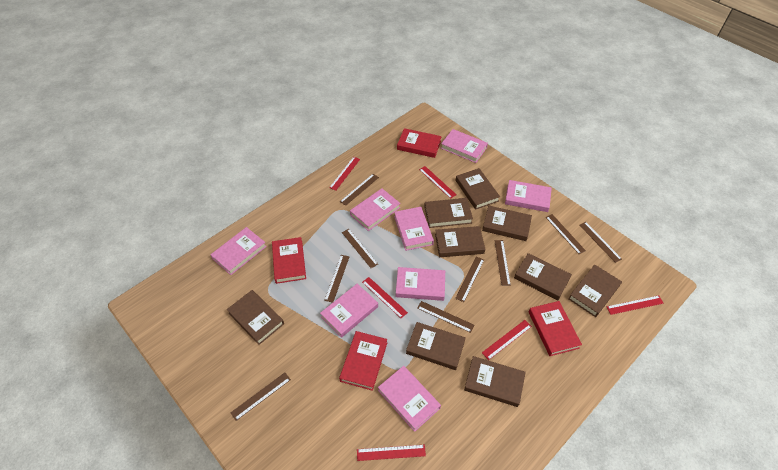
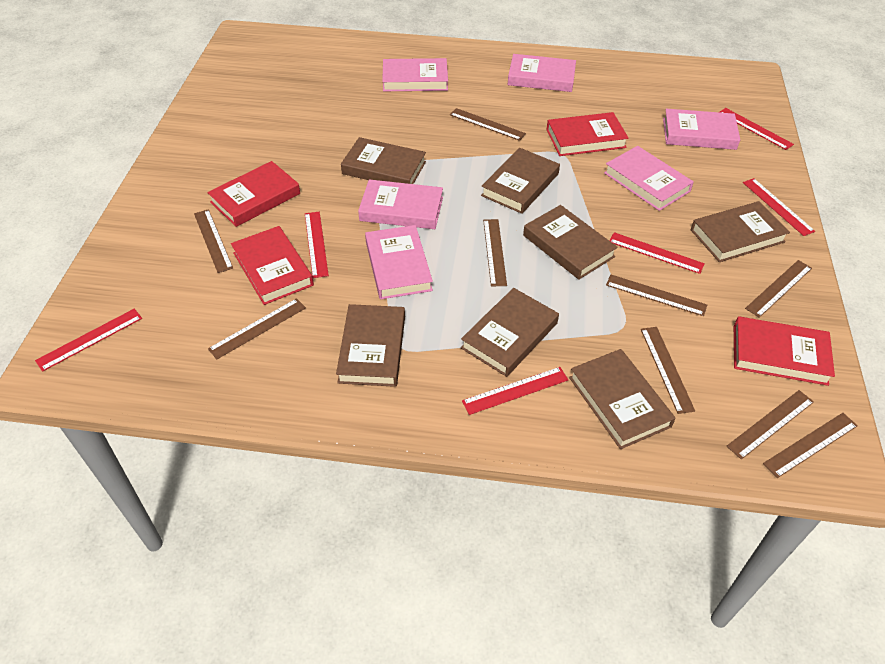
brown book: 9 -> 7
pink book: 8 -> 6

